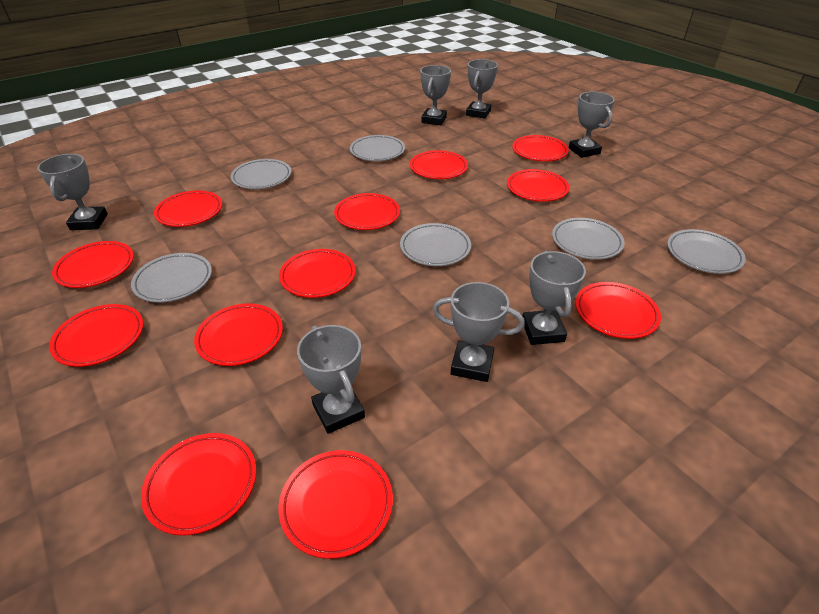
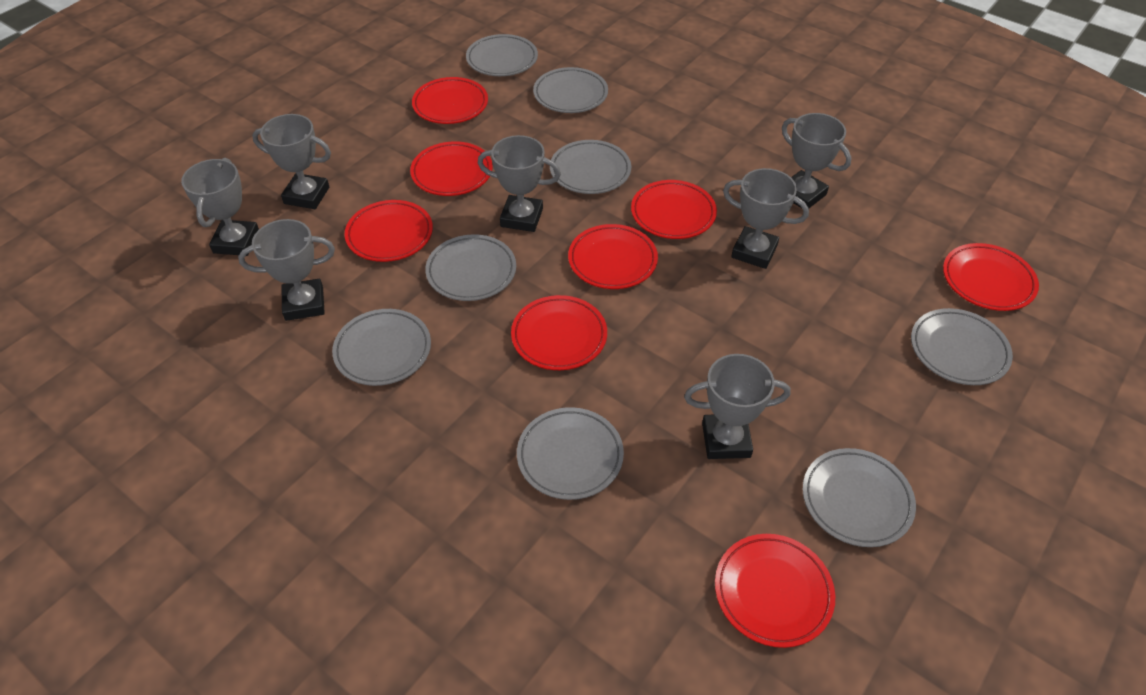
grey plate: 6 -> 8
red plate: 12 -> 8

